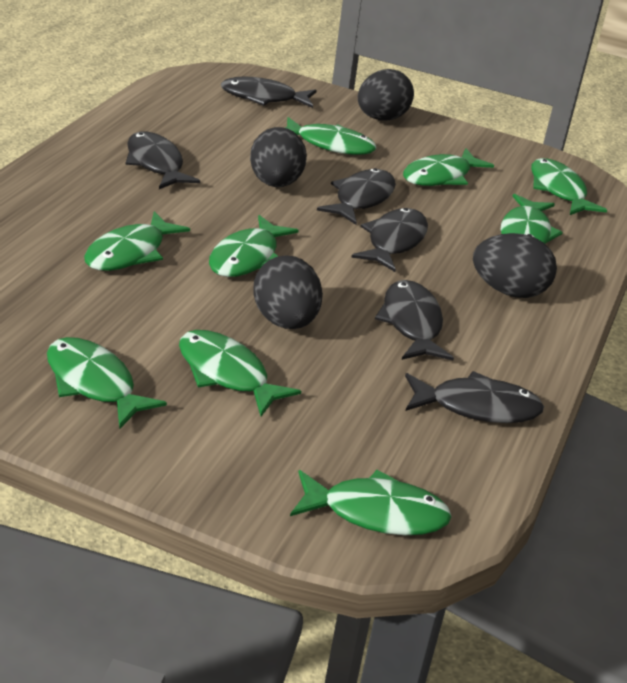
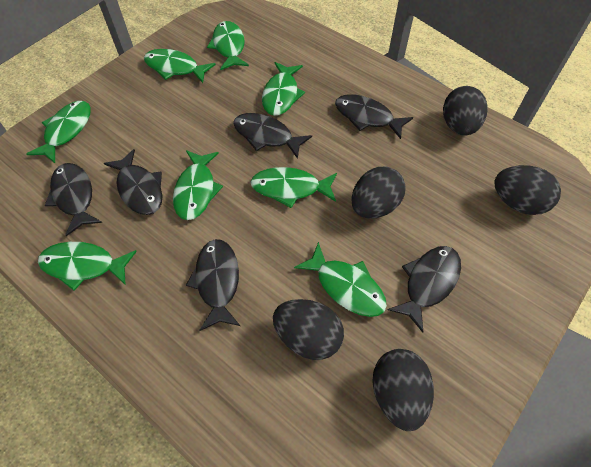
black egg: 4 -> 5
green fish: 9 -> 8

